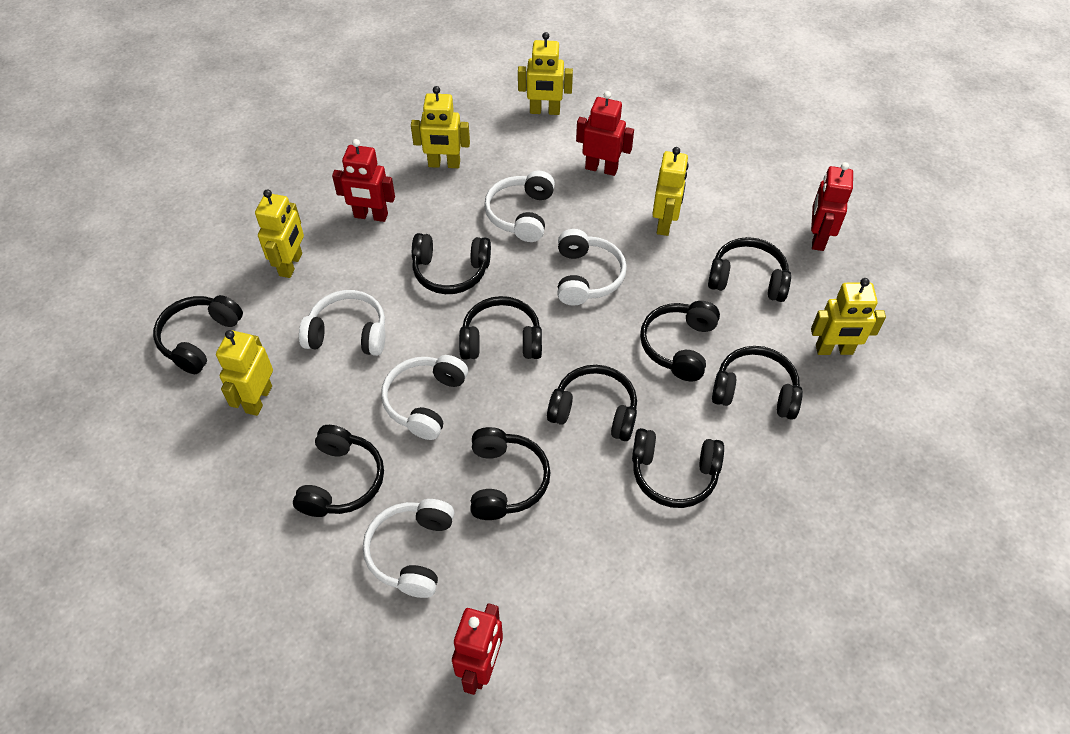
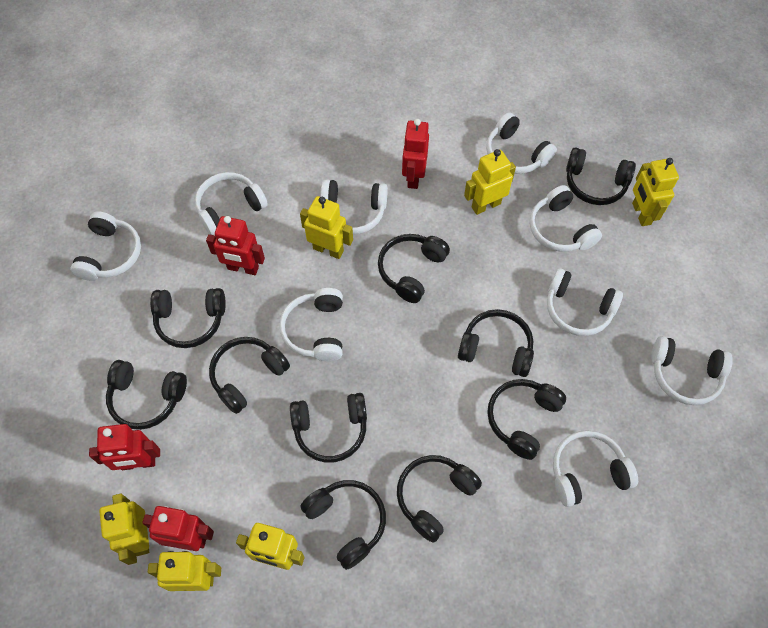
white headphones: 5 -> 9

